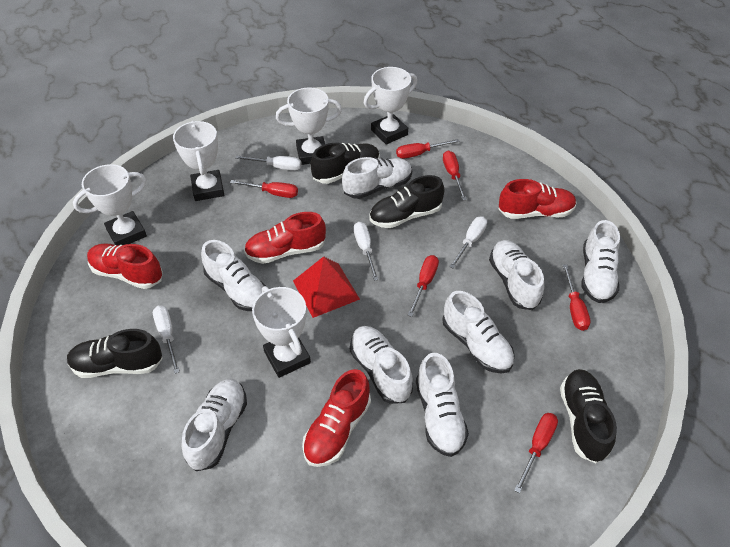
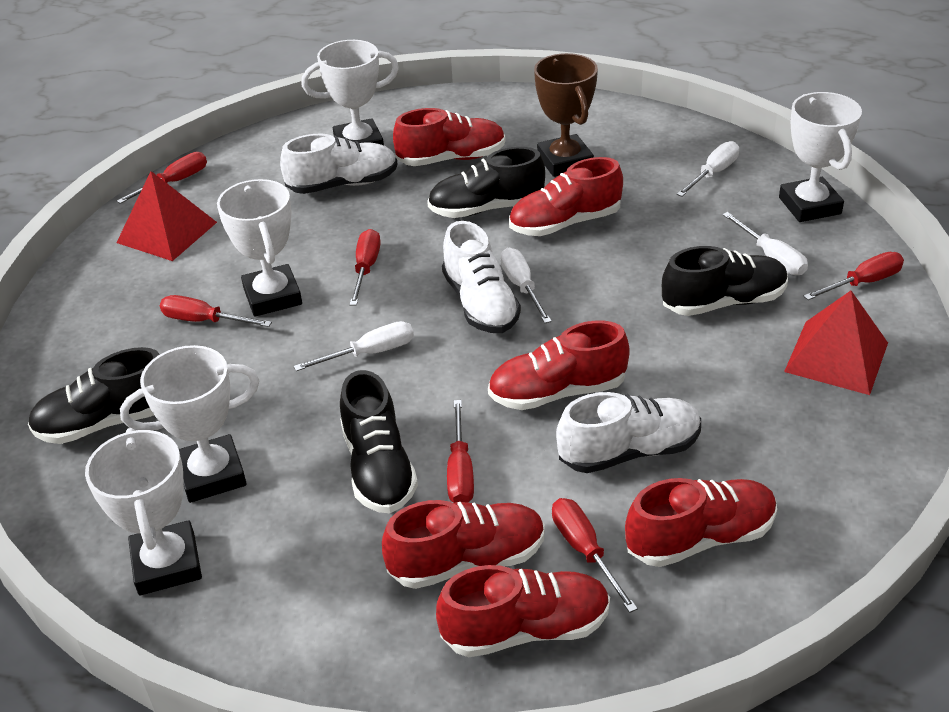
brown trophy: 0 -> 1
red pyramid: 1 -> 2
red shoe: 4 -> 6
white shoe: 8 -> 3

